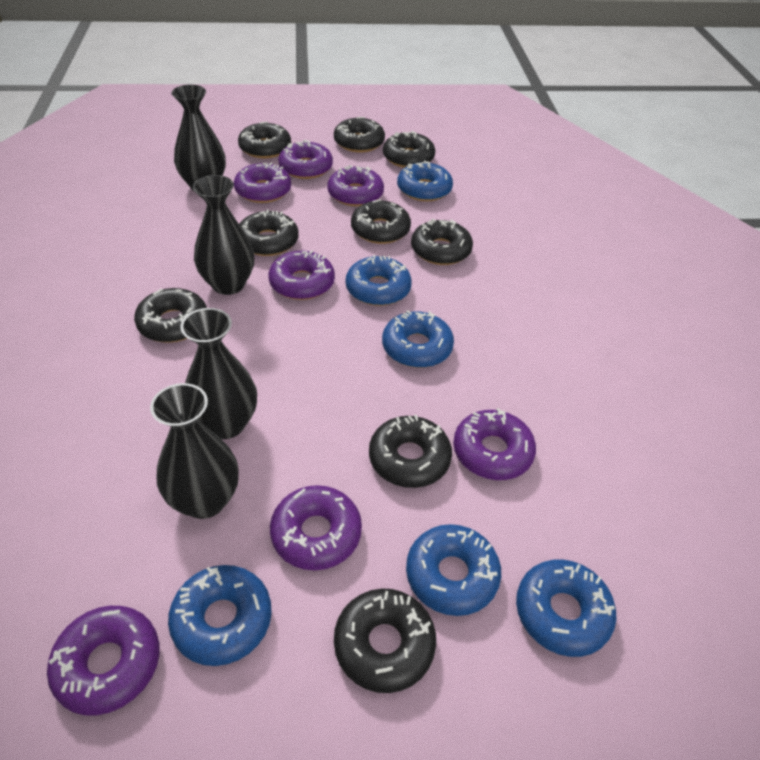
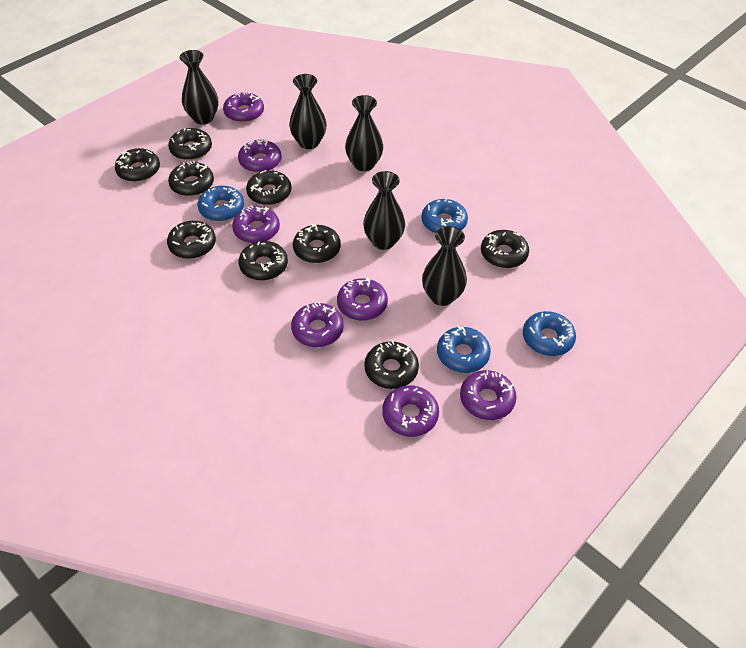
black vase: 4 -> 5
blue donut: 6 -> 4

